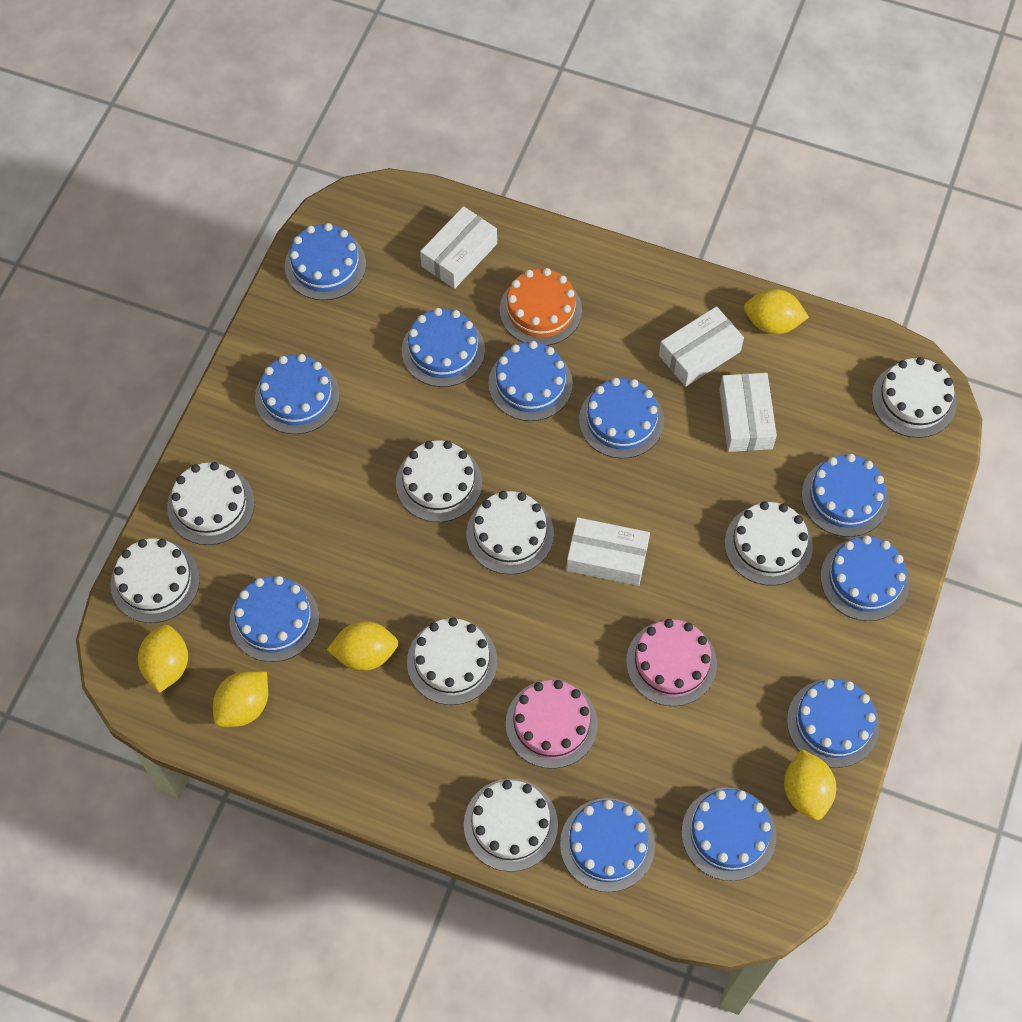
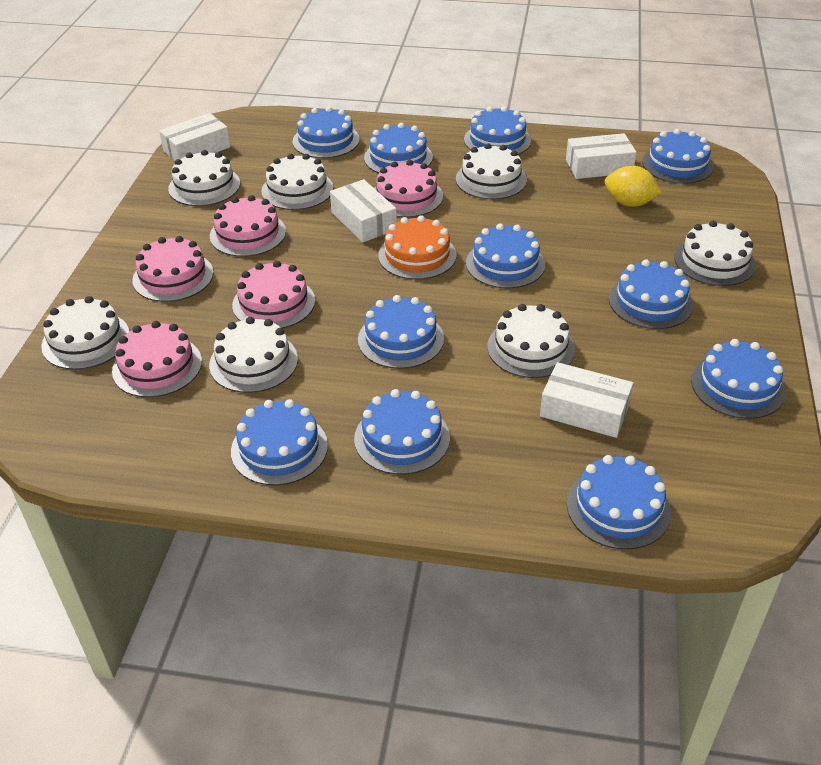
pink cake: 2 -> 5
white cake: 8 -> 7
yellow lemon: 5 -> 1

